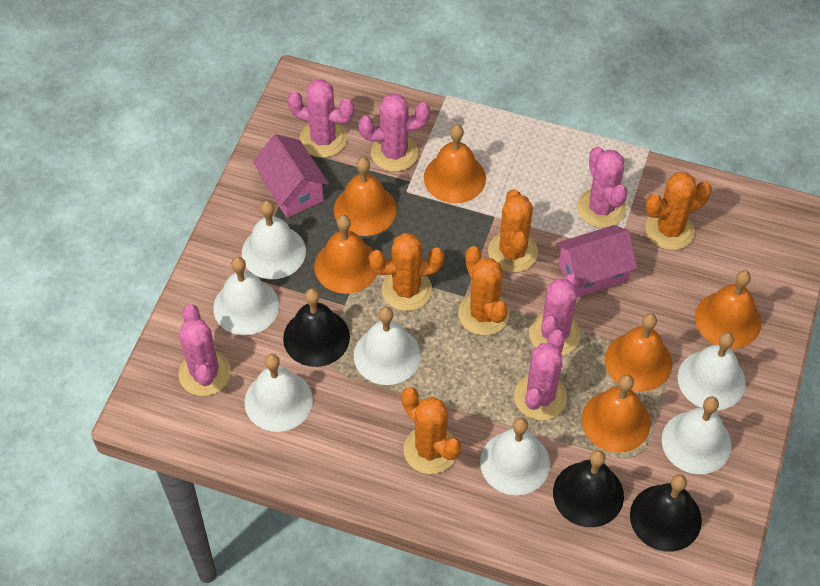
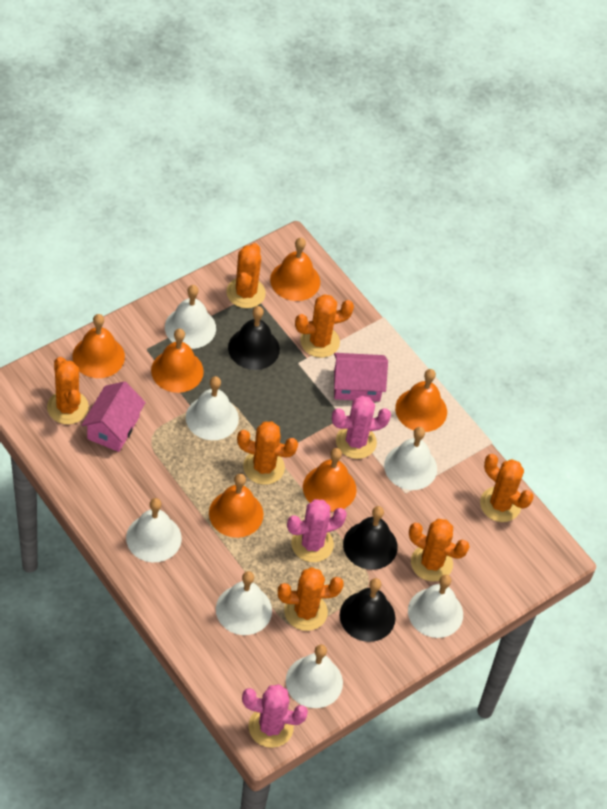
orange cactus: 5 -> 7
pink cactus: 6 -> 3

